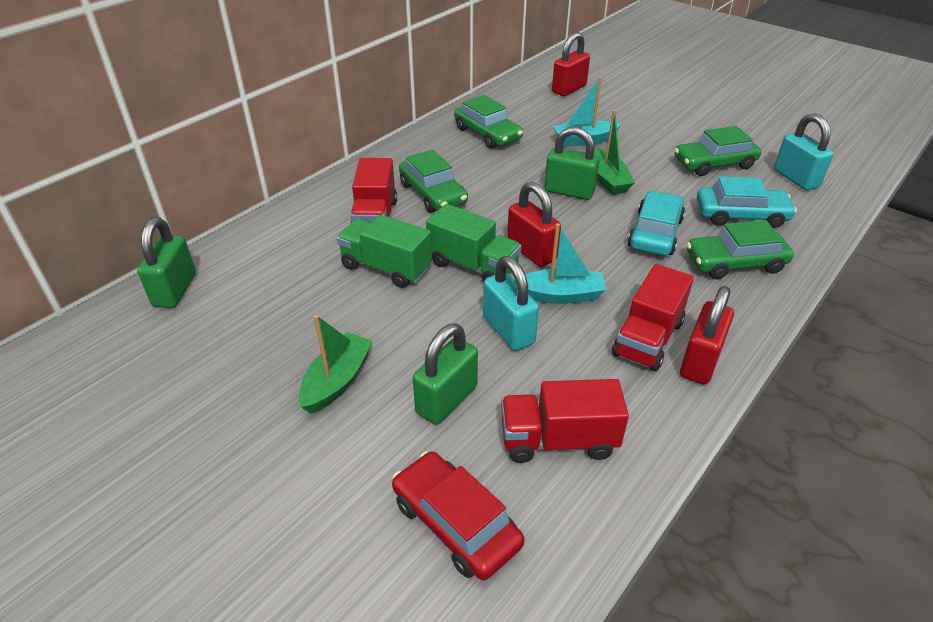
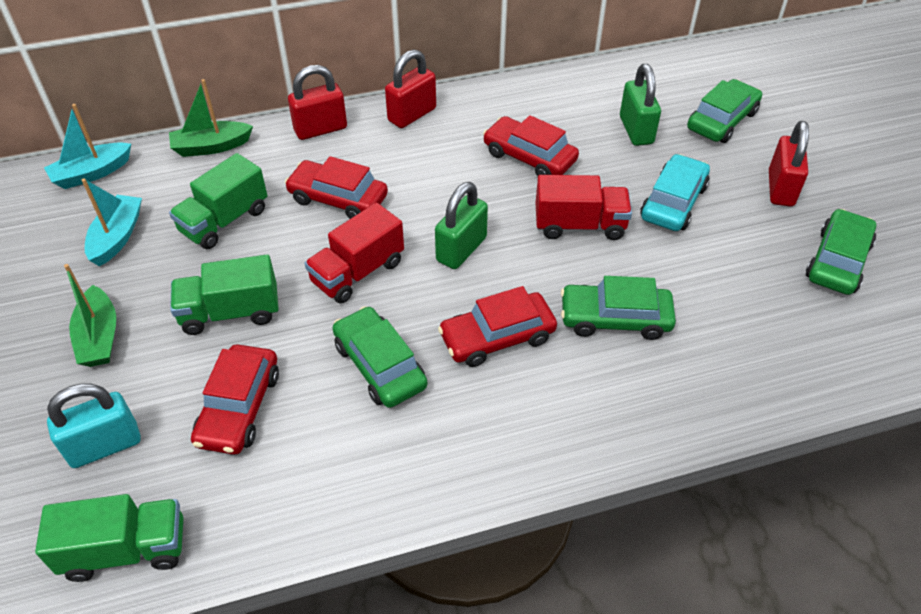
green padlock: 3 -> 2
green truck: 2 -> 3
red car: 1 -> 4
red truck: 3 -> 2
turquoise car: 2 -> 1
turquoise padlock: 2 -> 1

